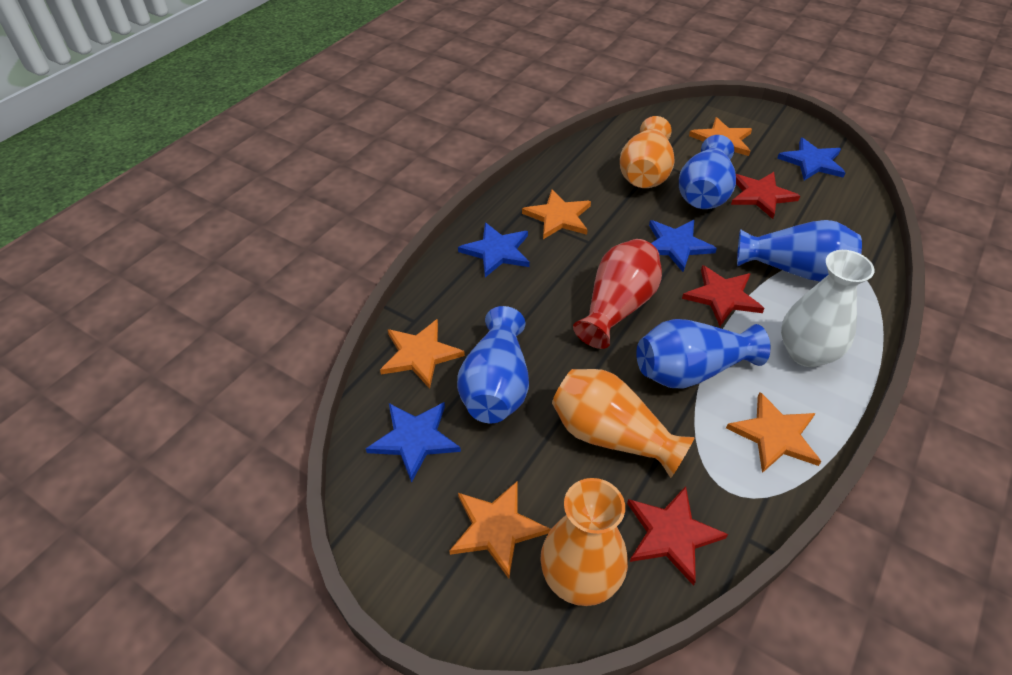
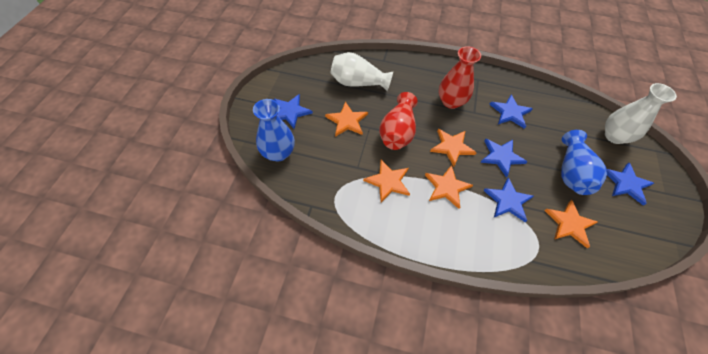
blue star: 4 -> 5
blue vase: 4 -> 2
orange vase: 3 -> 0
red star: 3 -> 0
red vase: 1 -> 2
white vase: 1 -> 2

